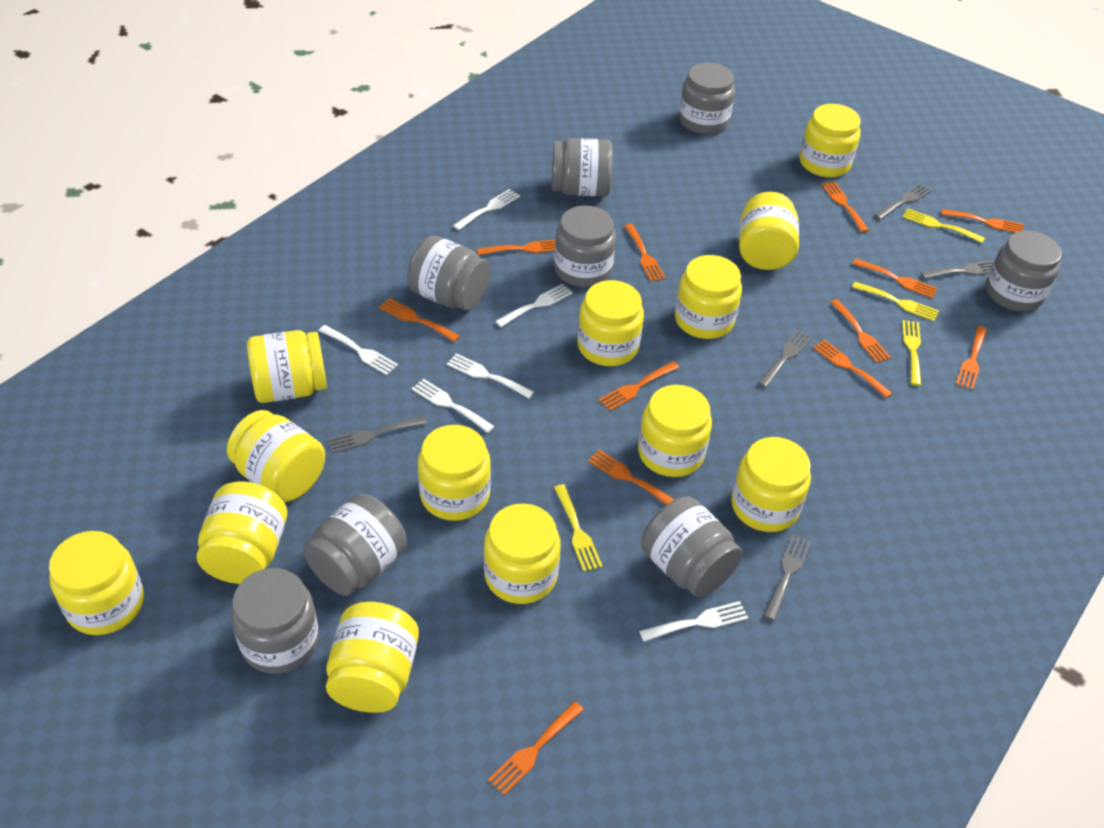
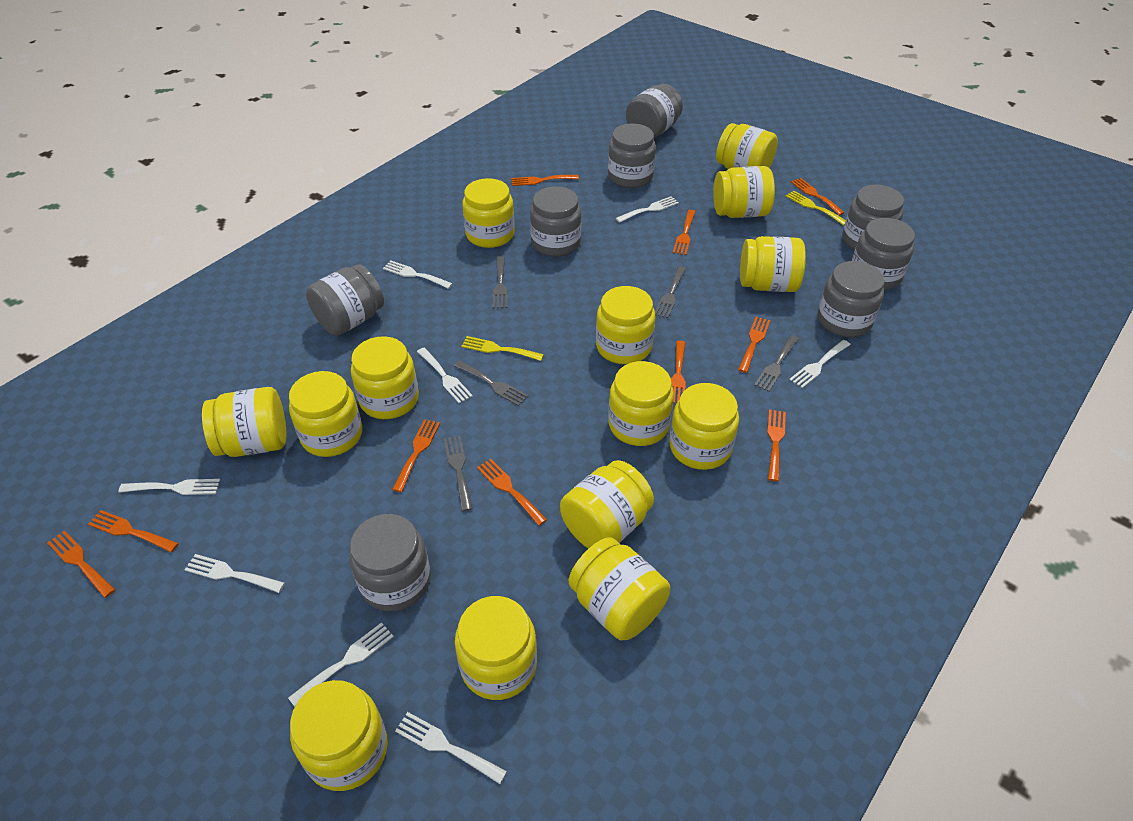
orange fork: 12 -> 10
white fork: 6 -> 8
yellow fork: 4 -> 2
yellow jar: 13 -> 14

